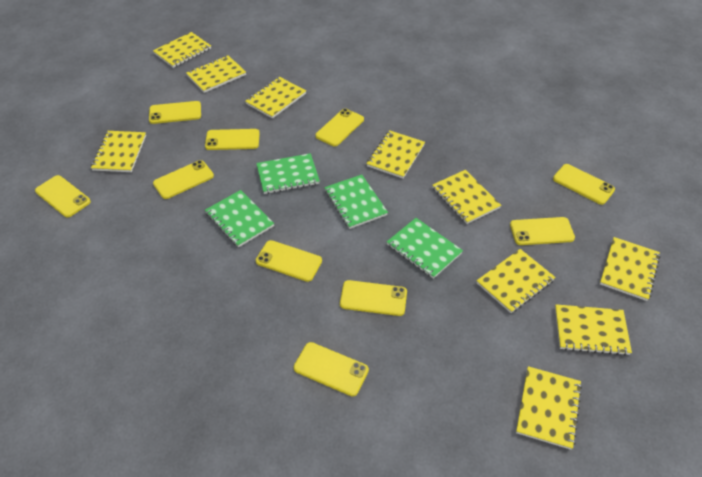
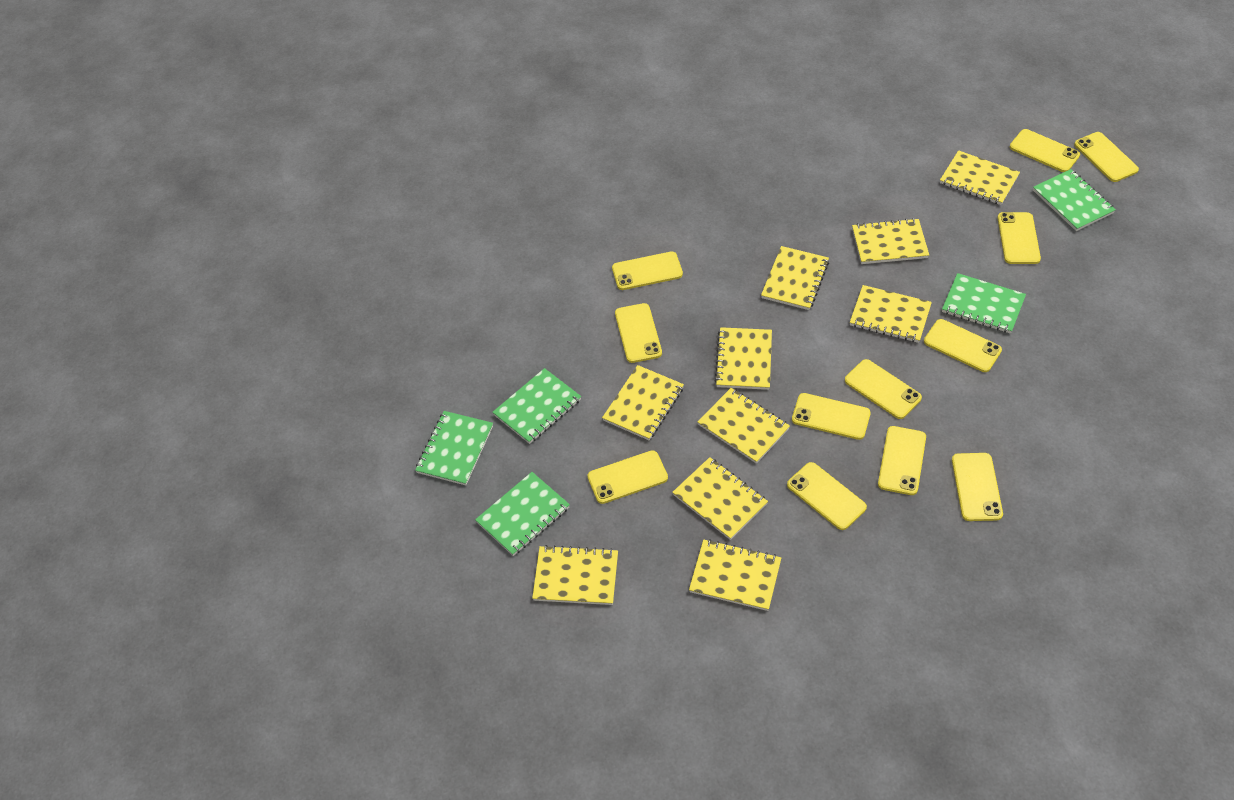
green notebook: 4 -> 5
yellow phone: 10 -> 12

